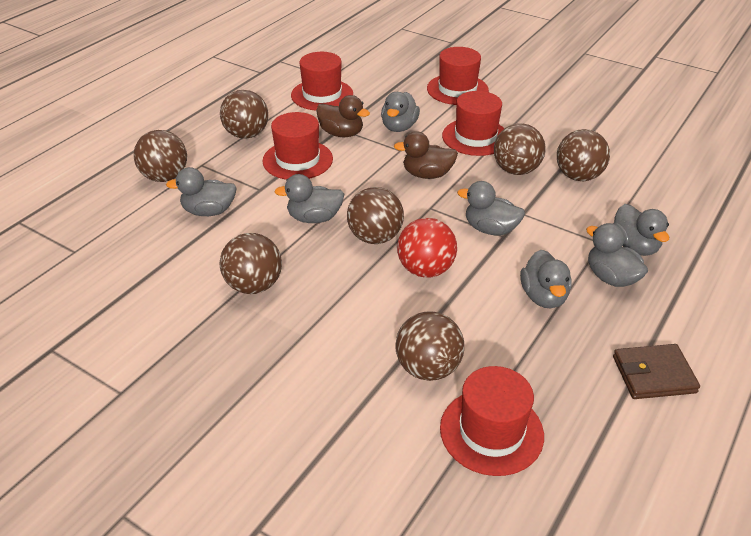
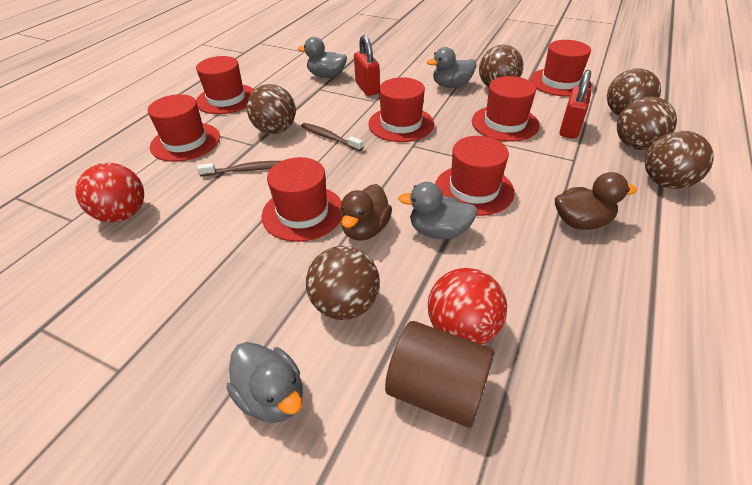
brown ball: 7 -> 6
brown cylinder: 0 -> 1
brown toothbrush: 0 -> 2
brown wallet: 1 -> 0
grey duck: 7 -> 4
red ball: 1 -> 2
red hat: 5 -> 7
red padlock: 0 -> 2

